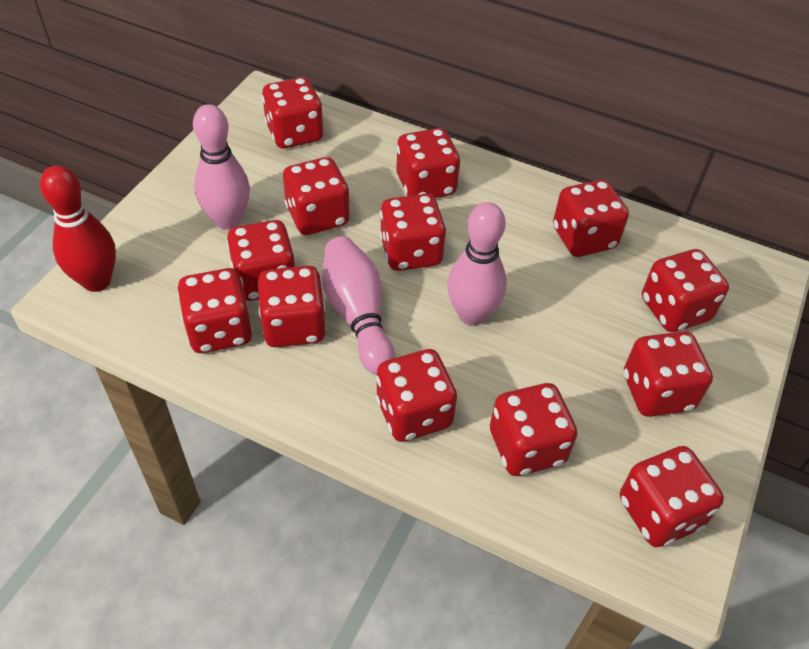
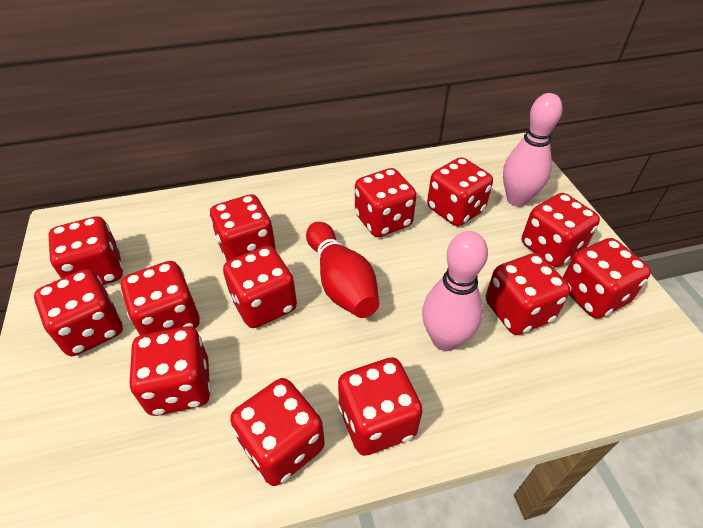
pink bowling pin: 3 -> 2

